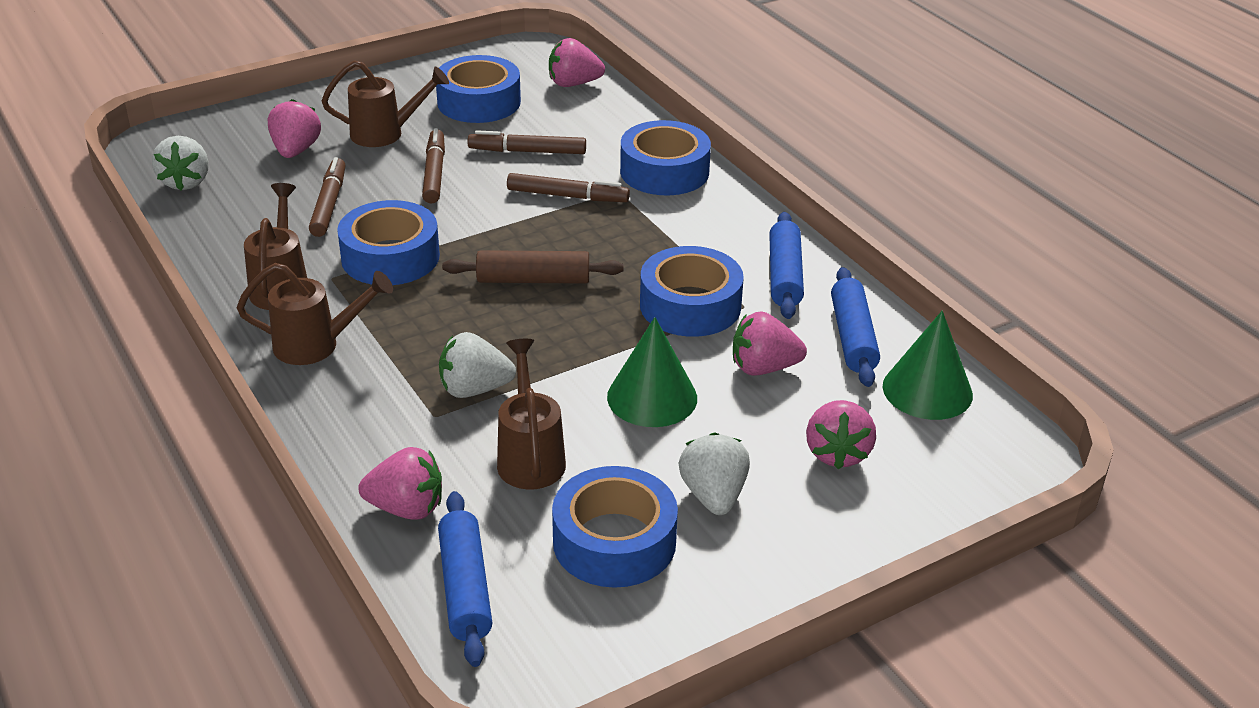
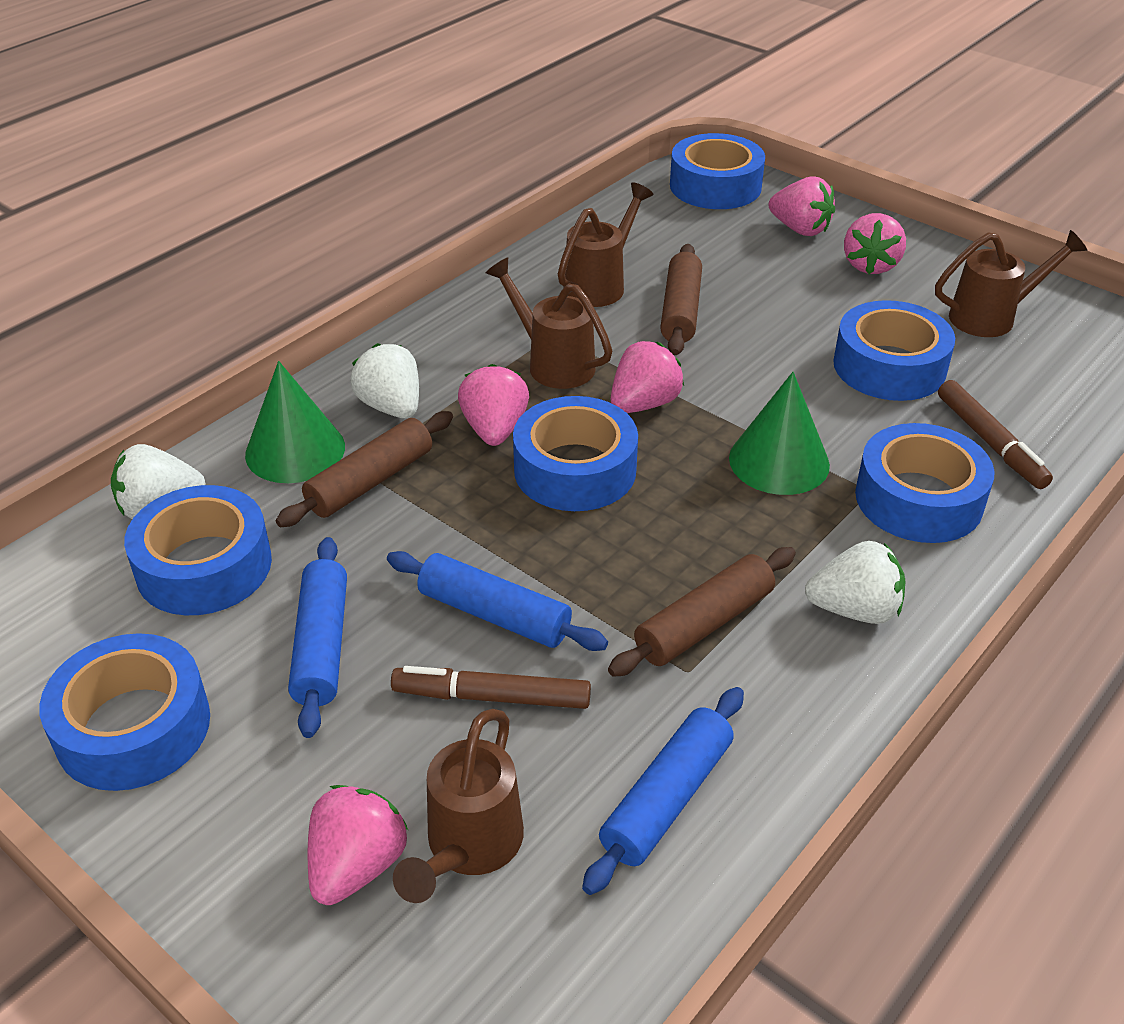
blue tape: 5 -> 6
brown marker: 4 -> 2
brown rolling pin: 1 -> 3

